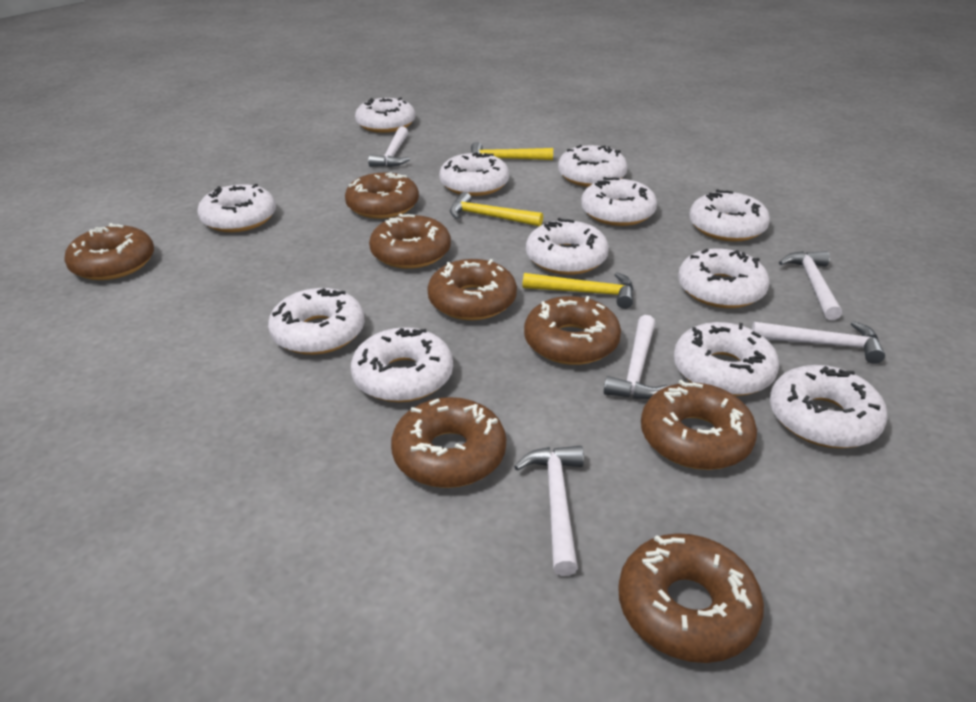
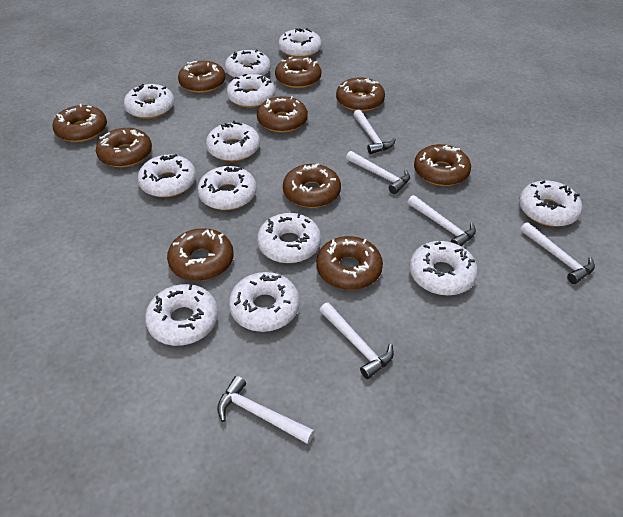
brown donut: 8 -> 10
white hammer: 5 -> 6
yellow hammer: 3 -> 0

